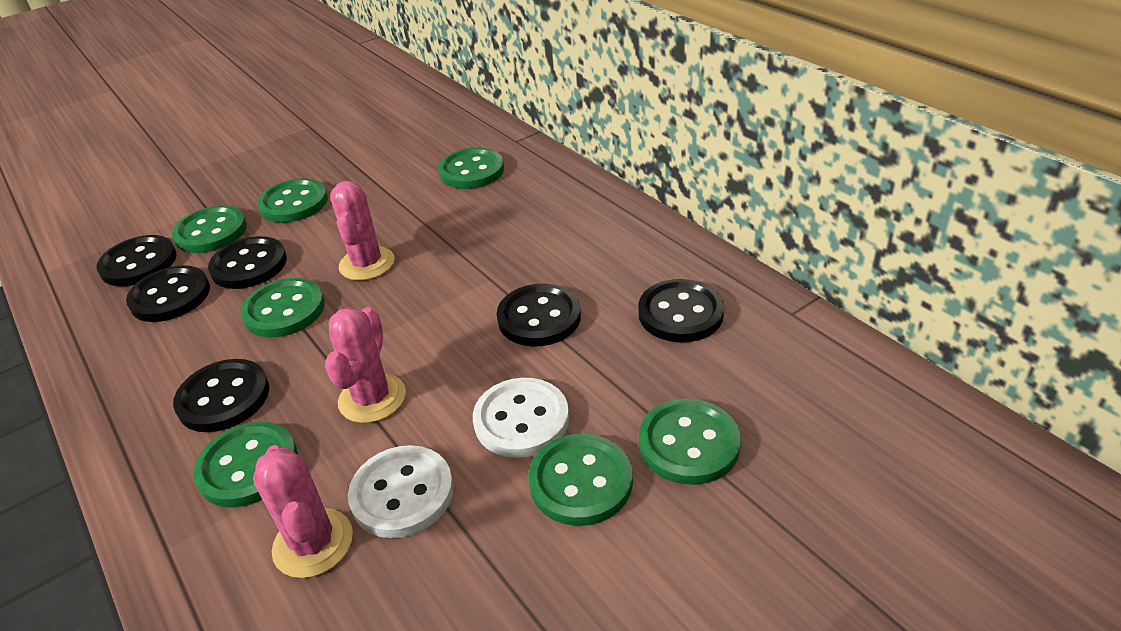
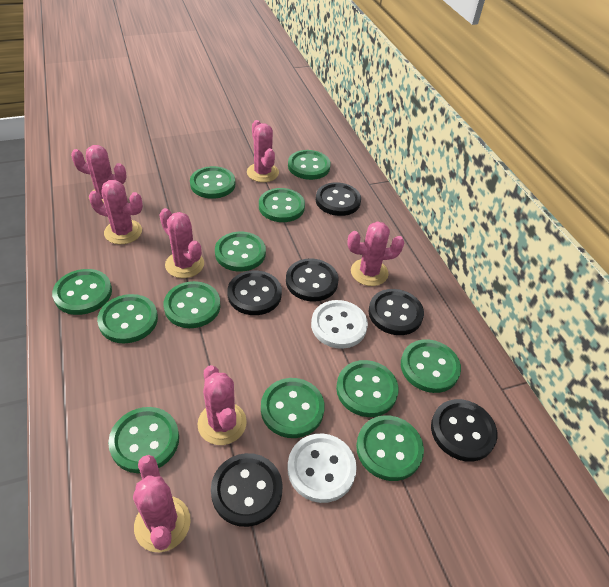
green button: 7 -> 12
pink cactus: 3 -> 7

